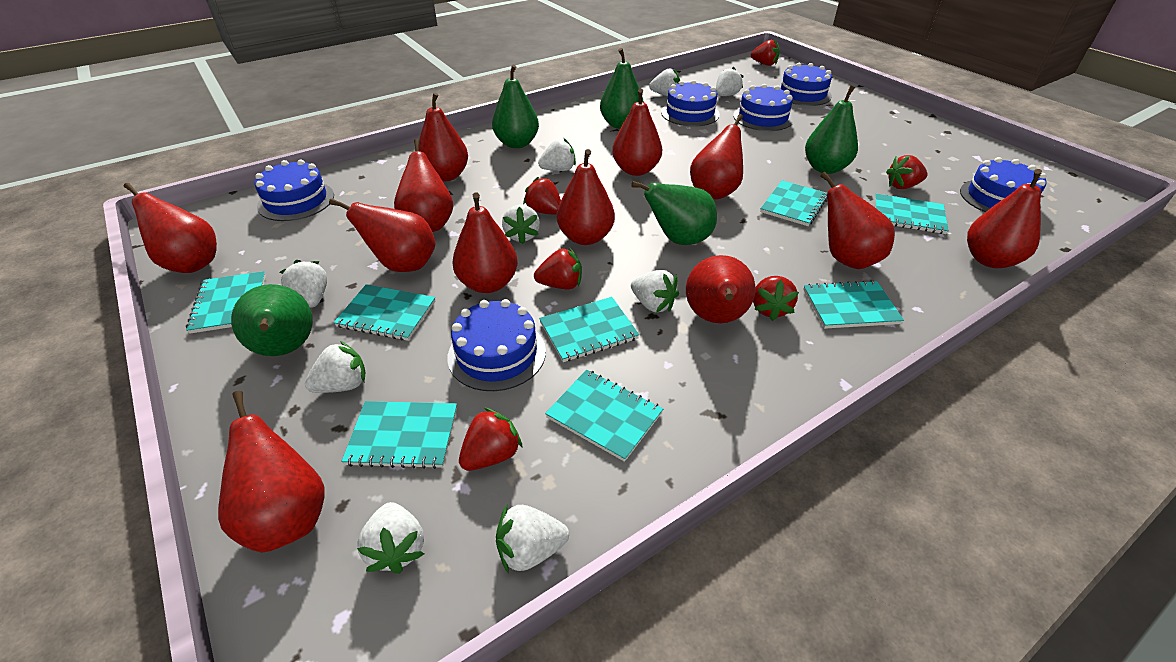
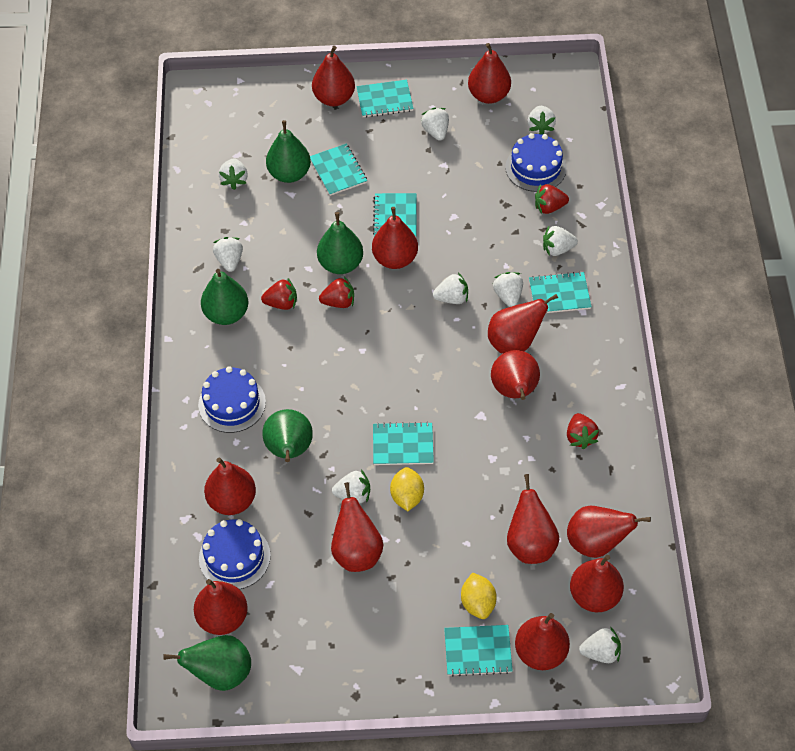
blue cake: 6 -> 3
red strawberry: 6 -> 4
turquoise notebook: 8 -> 6
yellow lemon: 0 -> 2

